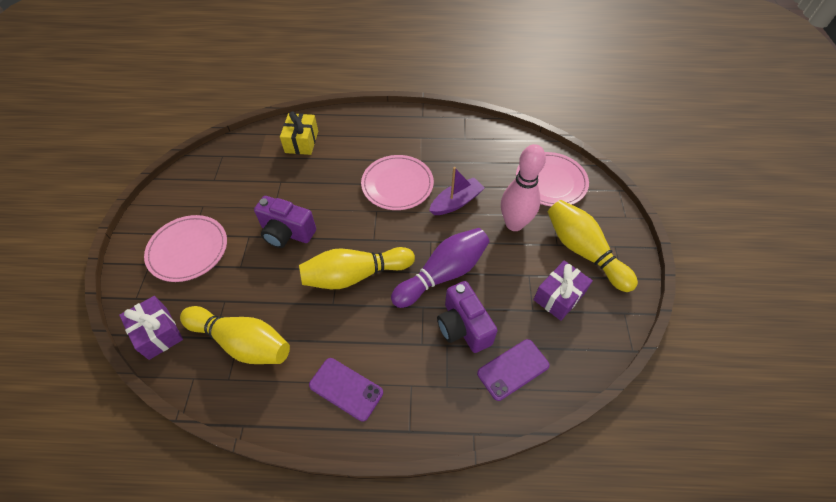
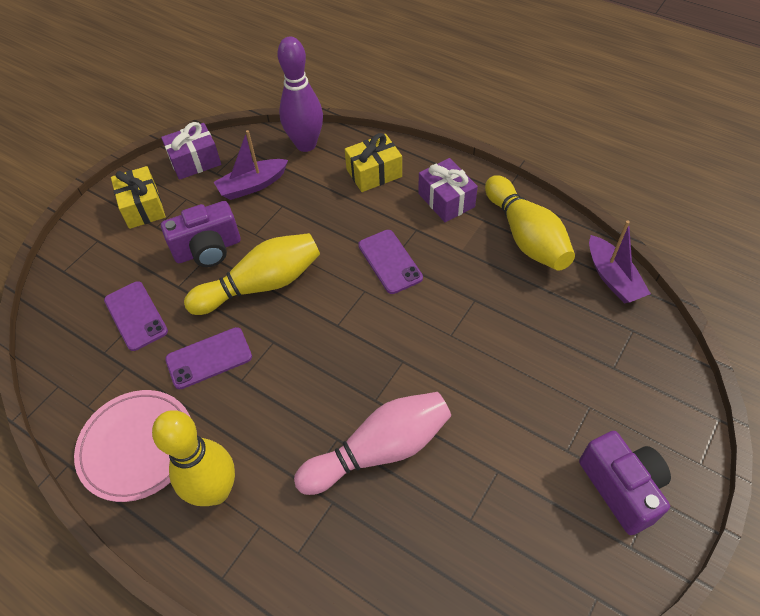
pink plate: 3 -> 1
purple boat: 1 -> 2
purple phone: 2 -> 3
yellow gift: 1 -> 2

